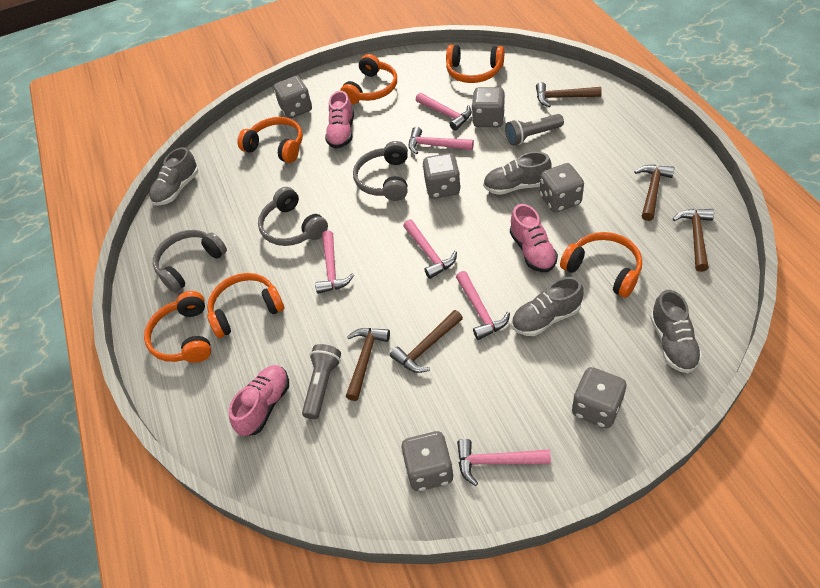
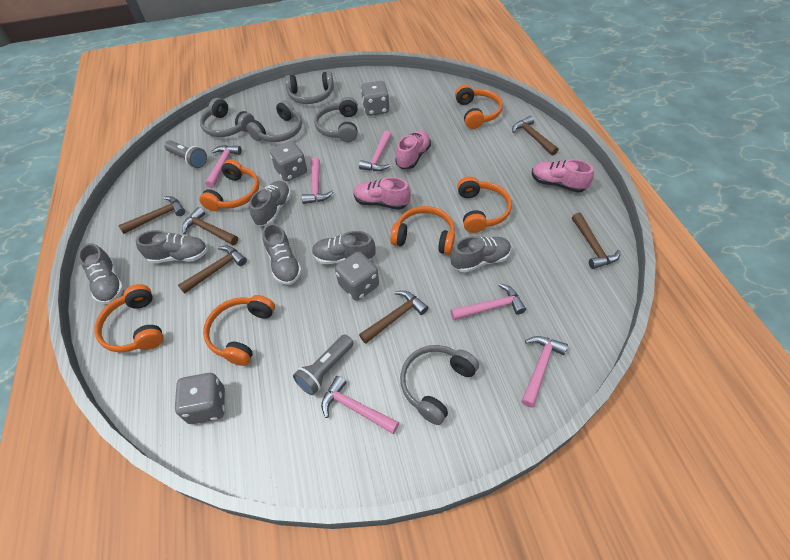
brown hammer: 5 -> 6
grey dice: 6 -> 4
grey headphones: 3 -> 5
grey shoe: 4 -> 6

